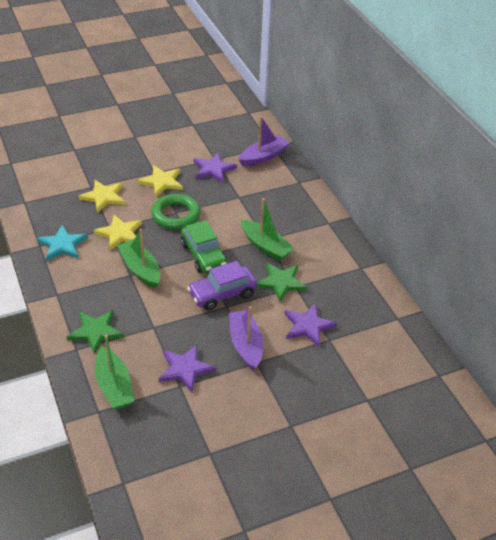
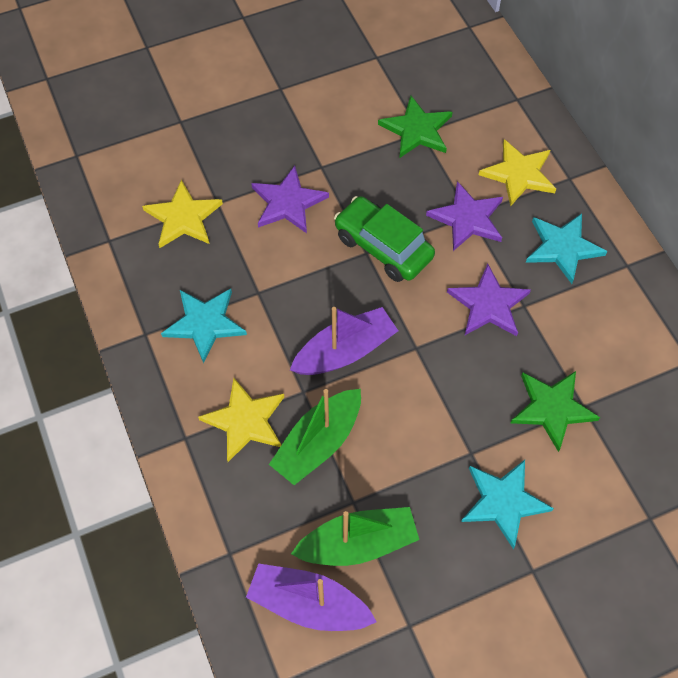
green boat: 3 -> 2
green ring: 1 -> 0
purple car: 1 -> 0
turquoise star: 1 -> 3

